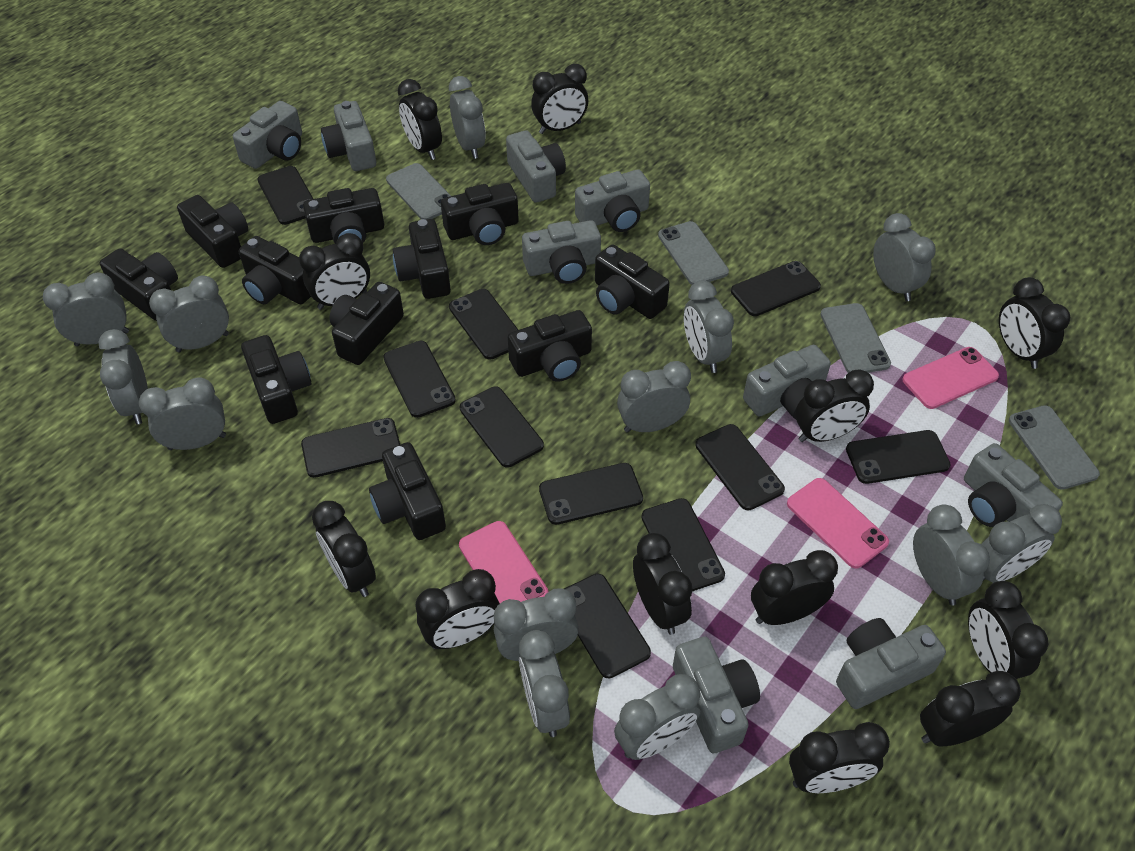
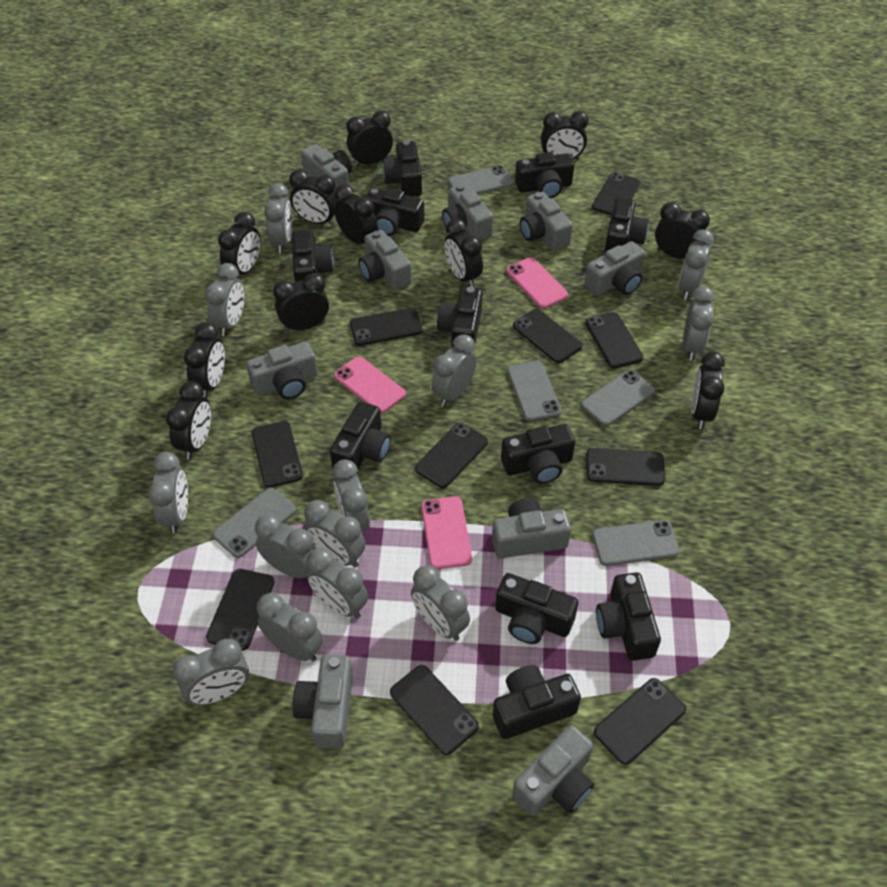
black clock: 12 -> 11
black phone: 11 -> 10
grey phone: 4 -> 5

